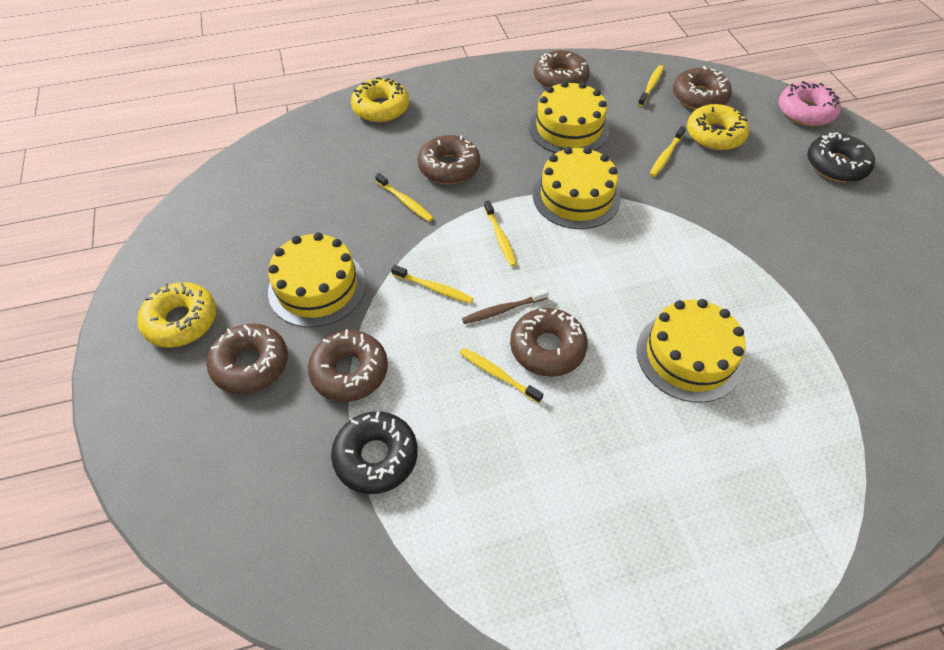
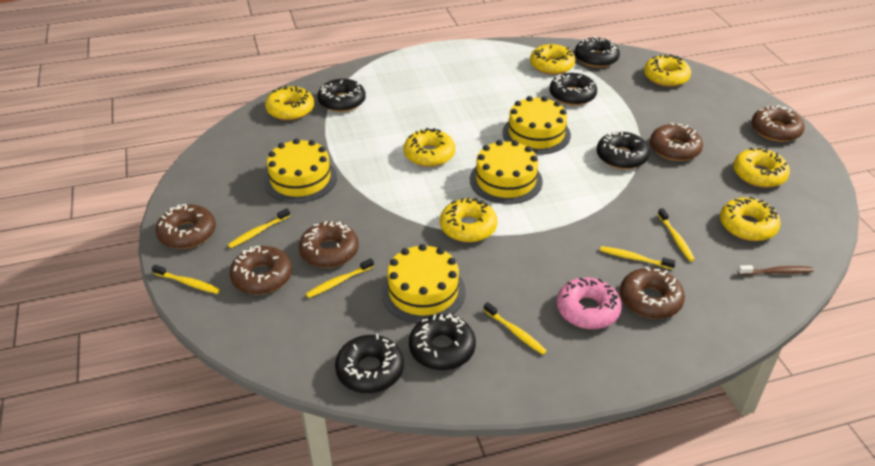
black donut: 2 -> 6
yellow donut: 3 -> 7

